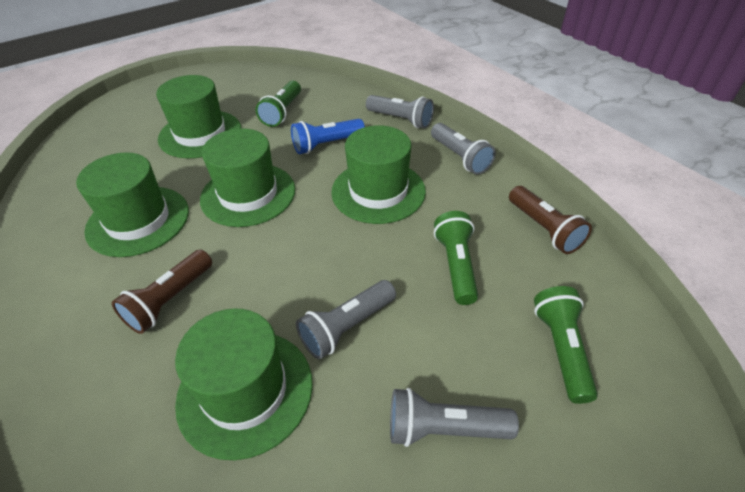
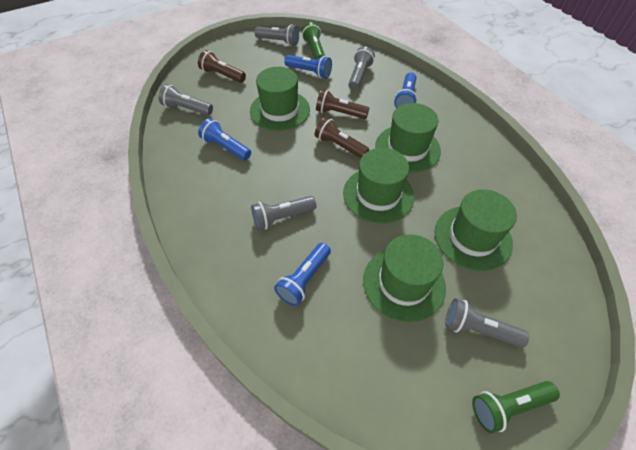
blue flashlight: 1 -> 4
brown flashlight: 2 -> 3
green flashlight: 3 -> 2
grey flashlight: 4 -> 5

